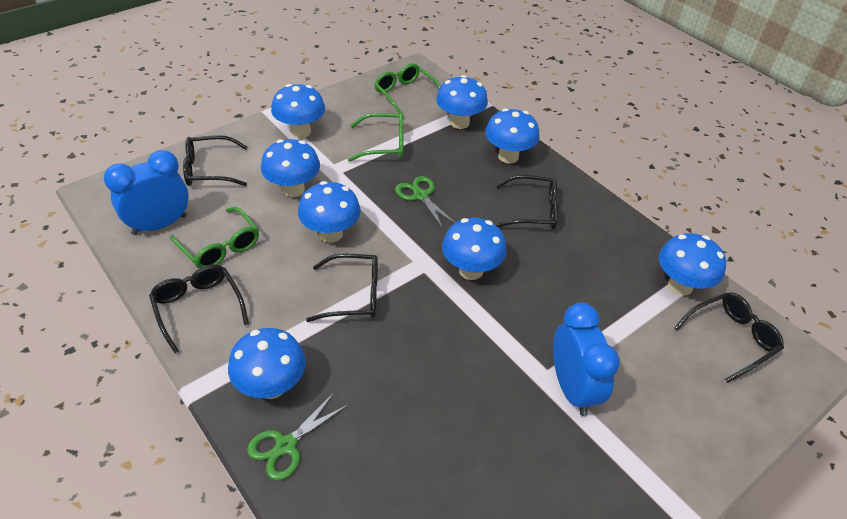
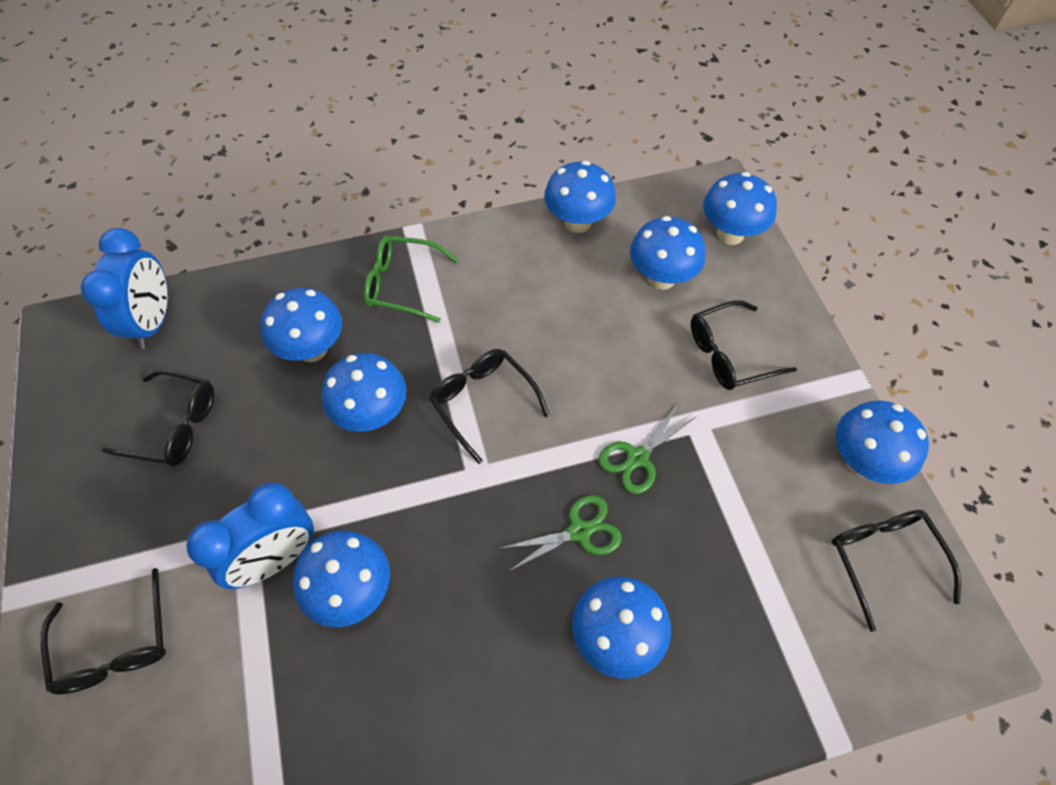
green glasses: 3 -> 1

